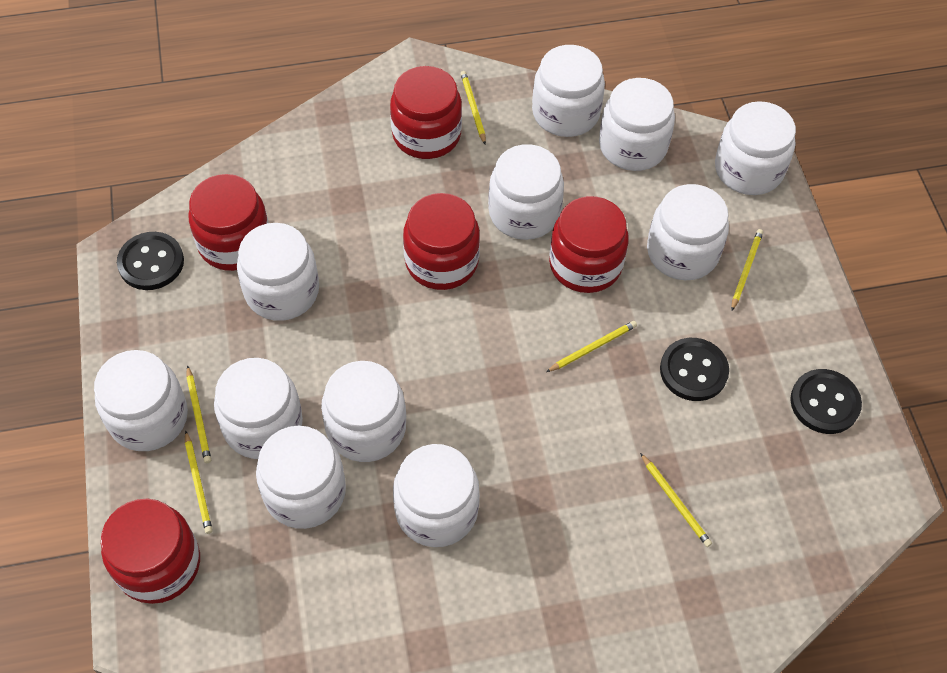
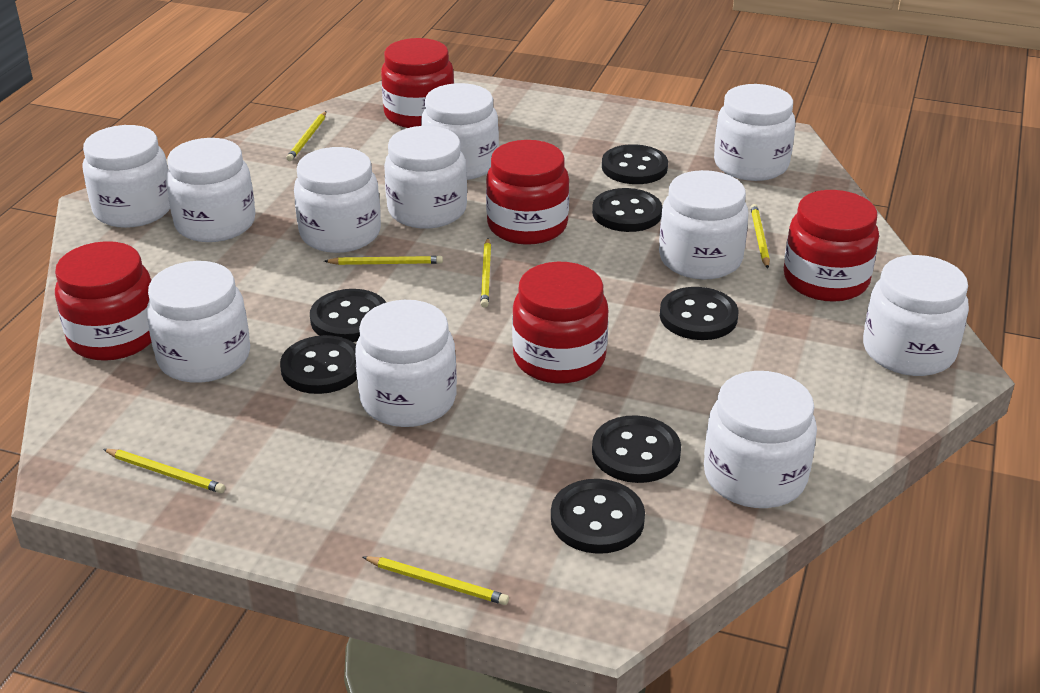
black button: 3 -> 7

